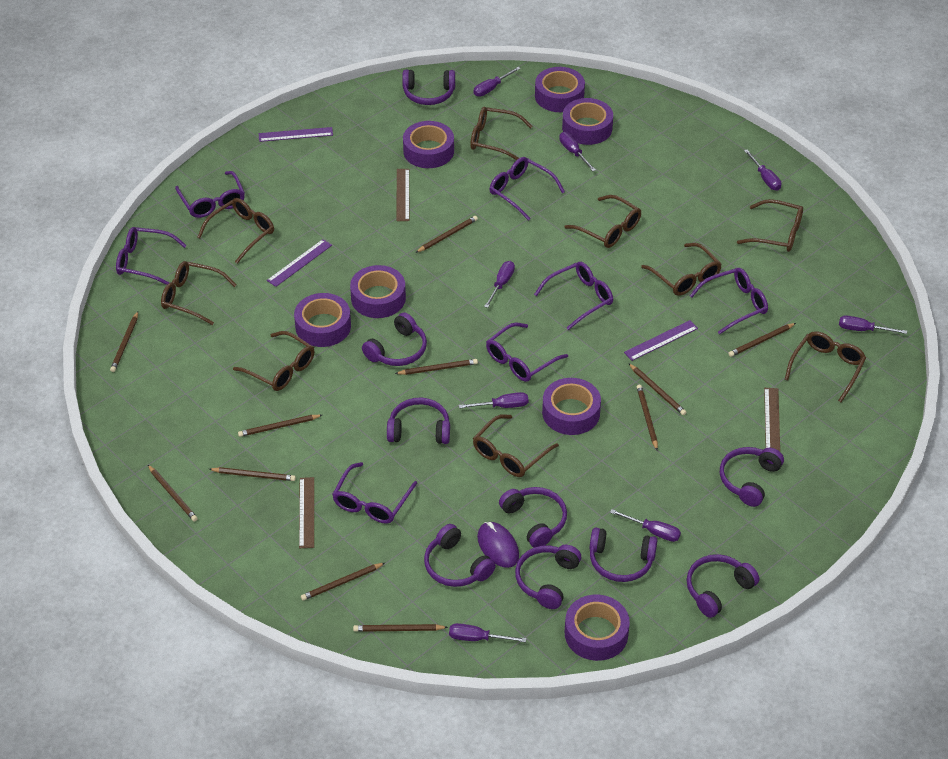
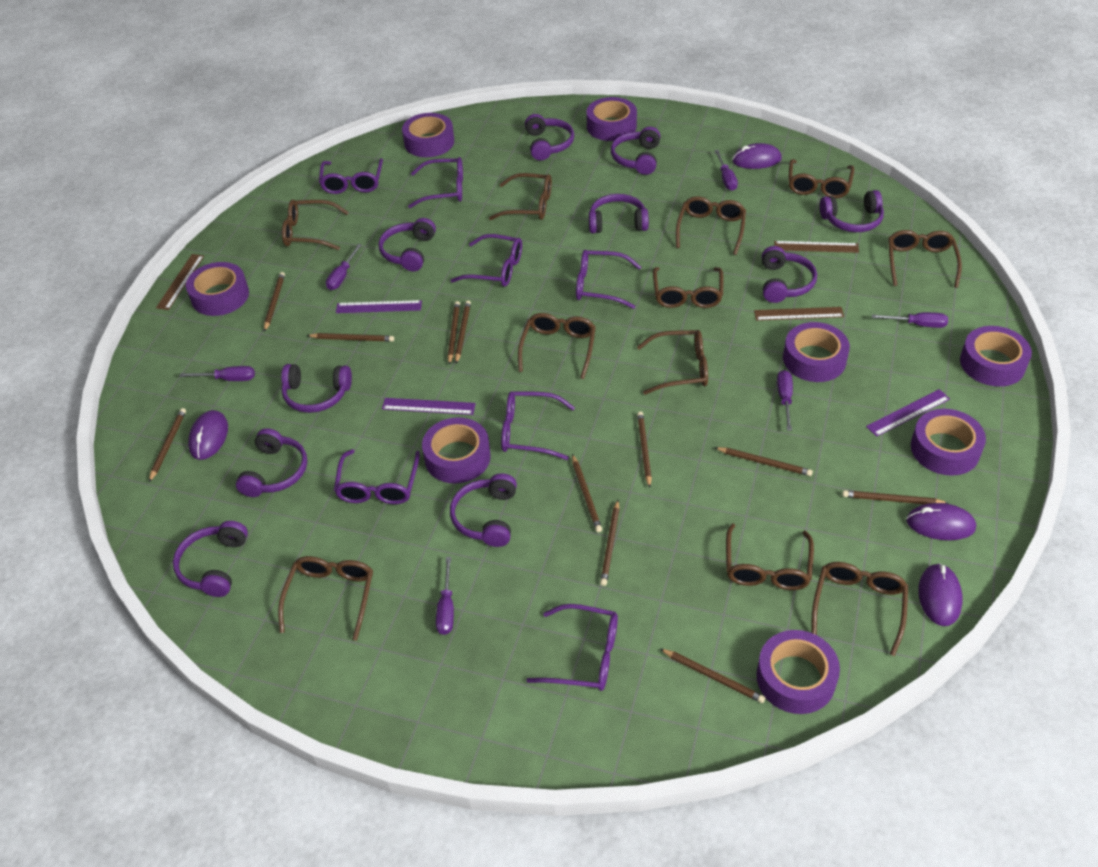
brown glasses: 9 -> 11
purple headphones: 9 -> 10
purple mouse: 1 -> 4
purple screwdriver: 8 -> 6
purple tape: 7 -> 8

